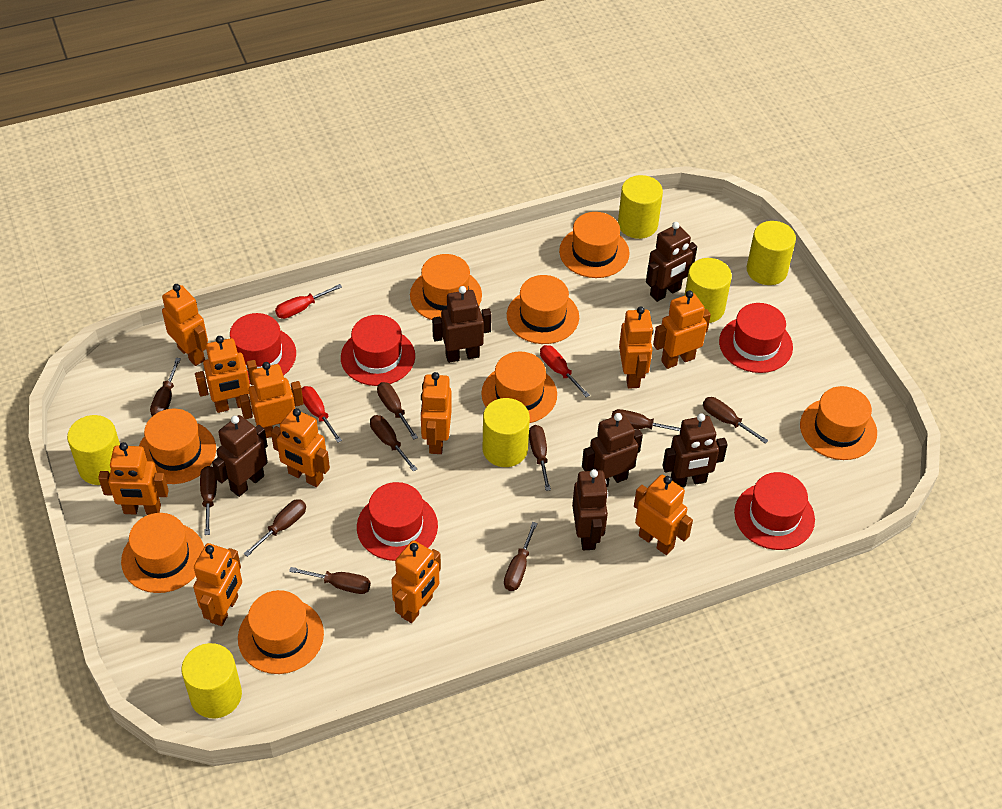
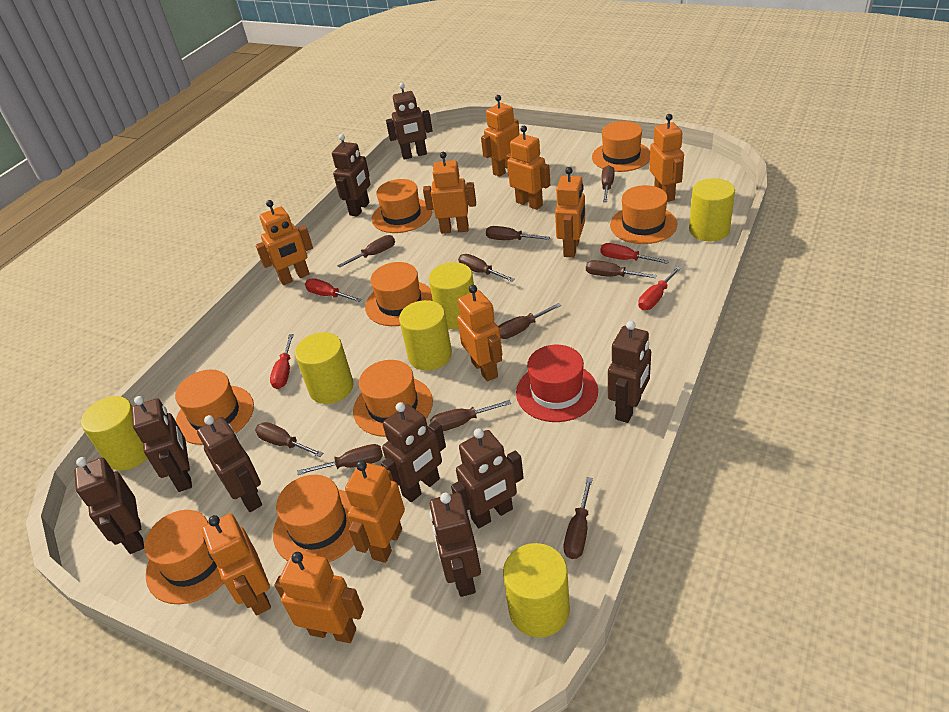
brown robot: 6 -> 9
orange robot: 11 -> 10
red hat: 5 -> 1
red screwdriver: 3 -> 4

